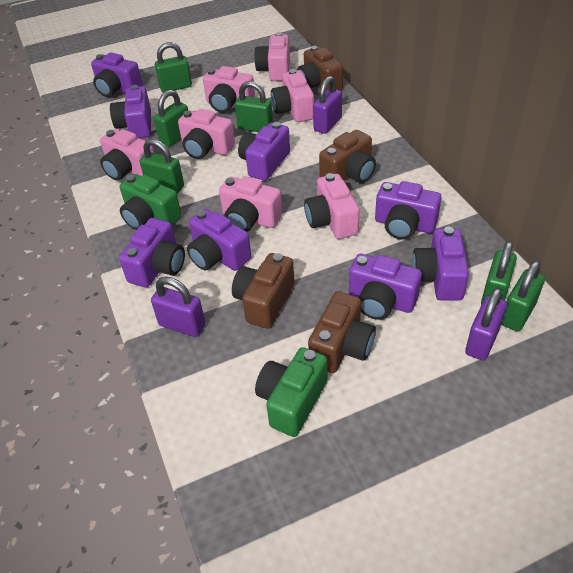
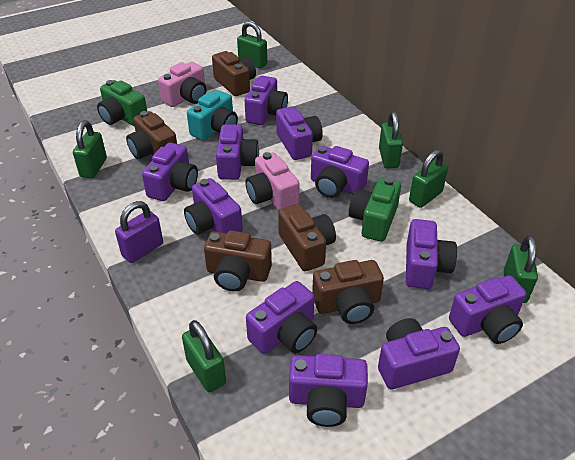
brown camera: 4 -> 5
pink camera: 7 -> 2
purple camera: 8 -> 11
purple padlock: 3 -> 1
turquoise camera: 0 -> 1

